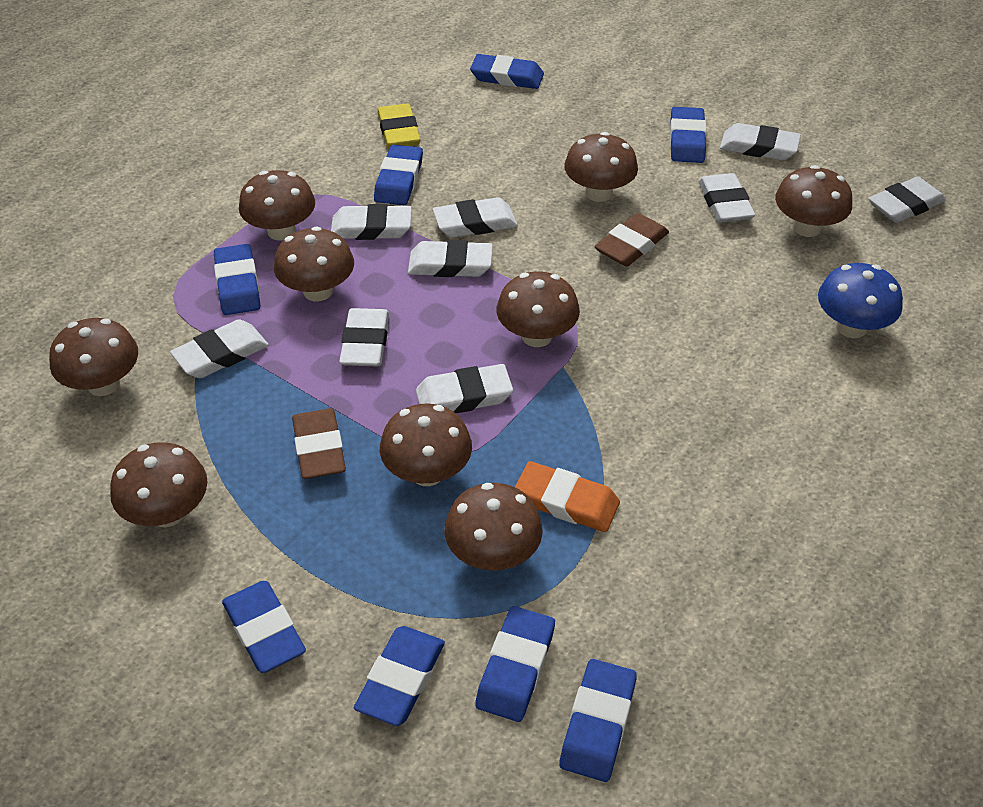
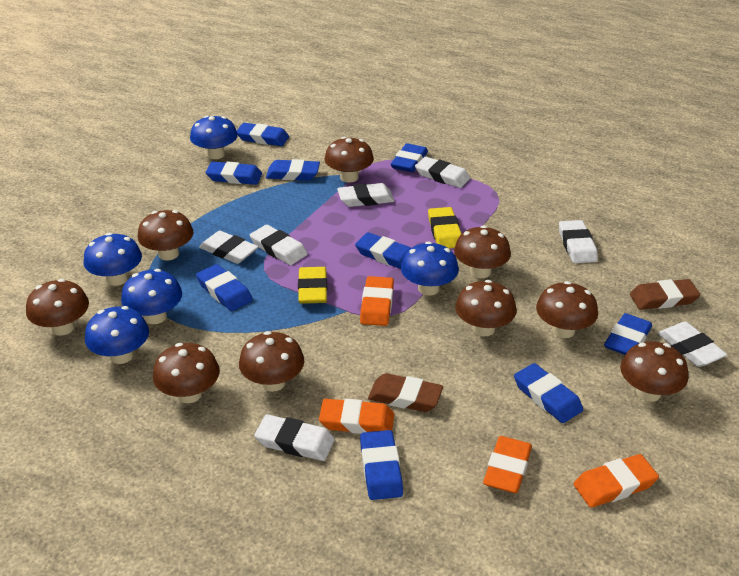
blue eraser: 8 -> 9
blue mushroom: 1 -> 5
orange eraser: 1 -> 4
white eraser: 9 -> 7
yellow eraser: 1 -> 2

